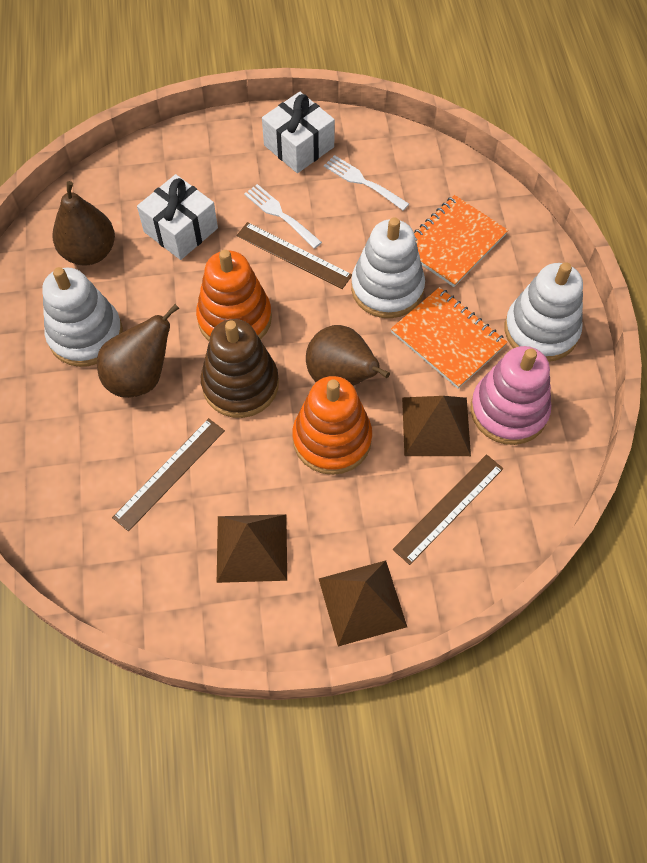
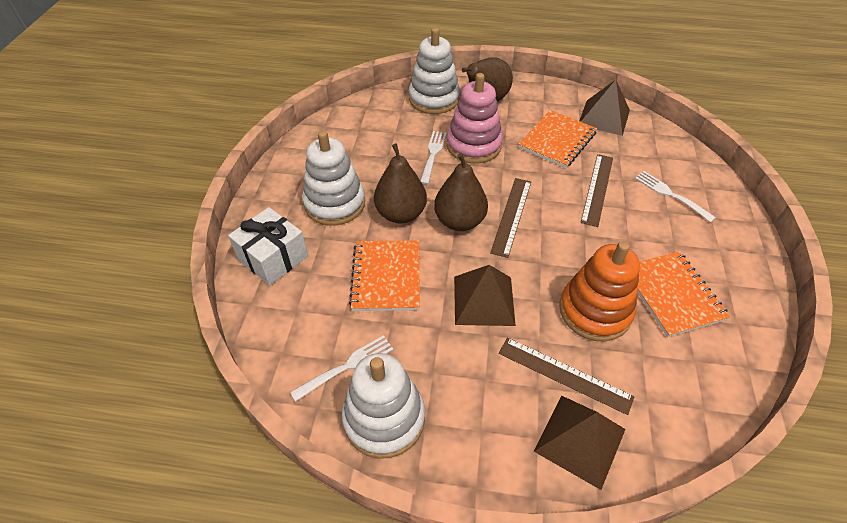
brown stacking toy: 1 -> 0
orange notebook: 2 -> 3
orange stacking toy: 2 -> 1
white fork: 2 -> 3
white gift: 2 -> 1

